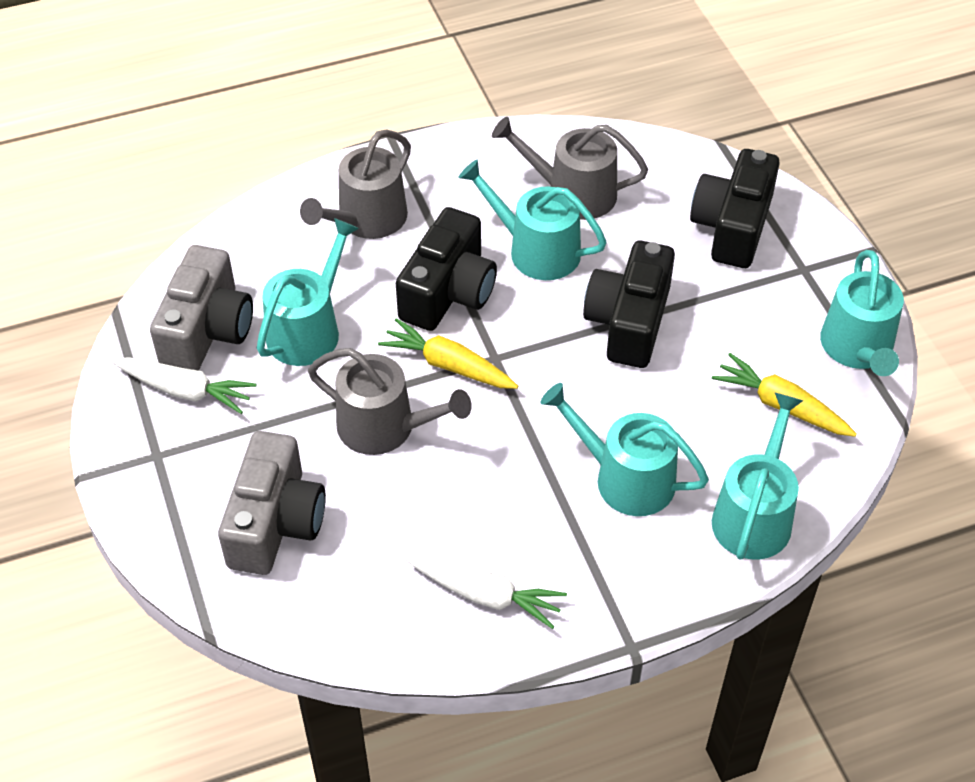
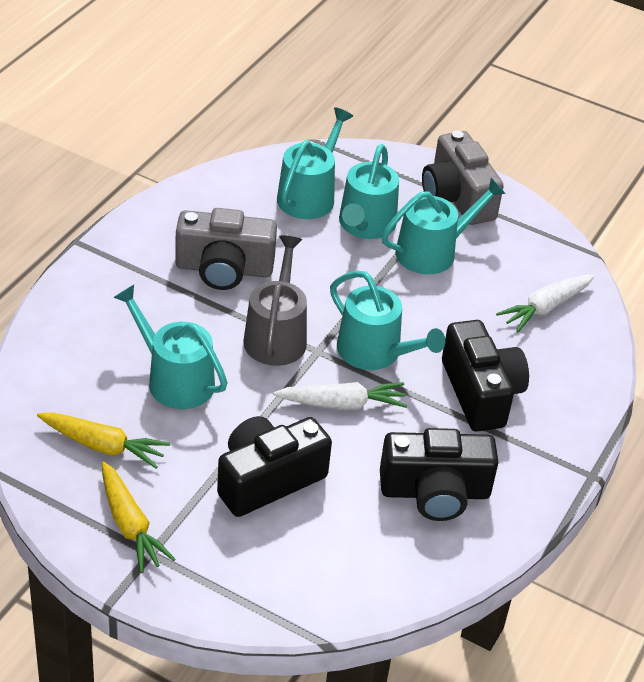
grey watering can: 3 -> 1

